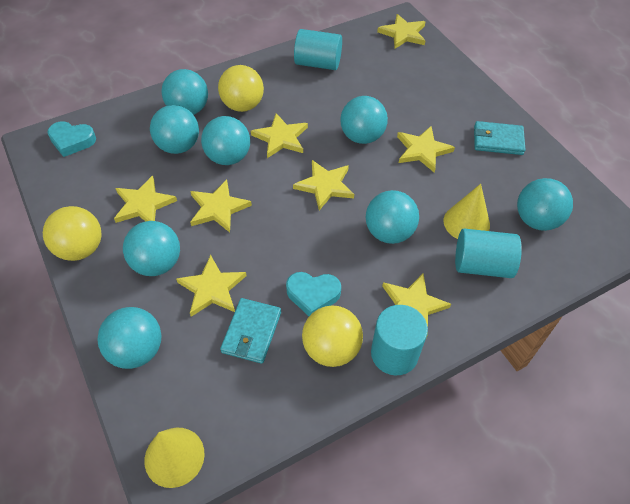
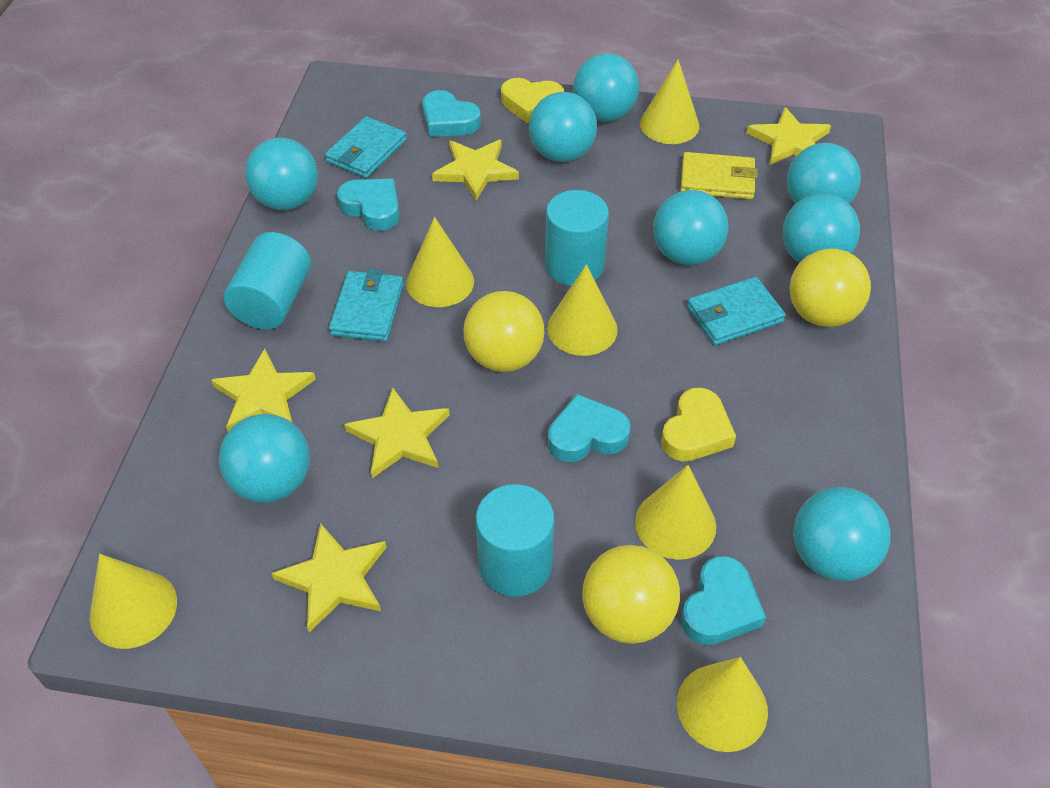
turquoise heart: 2 -> 4
turquoise wallet: 2 -> 3
yellow cone: 2 -> 6
yellow heart: 0 -> 2
yellow star: 8 -> 5
yellow wallet: 0 -> 1

